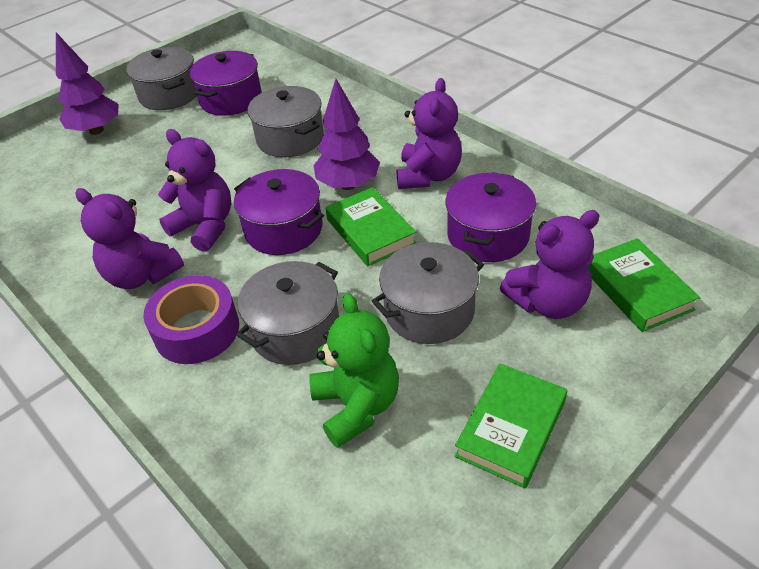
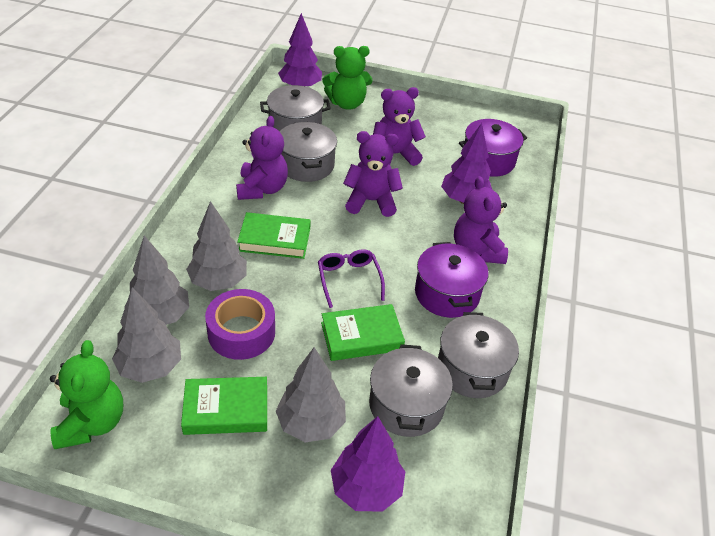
green teddy bear: 1 -> 2
grey tree: 0 -> 4
purple glasses: 0 -> 1
purple pot: 3 -> 2
purple tree: 2 -> 3

